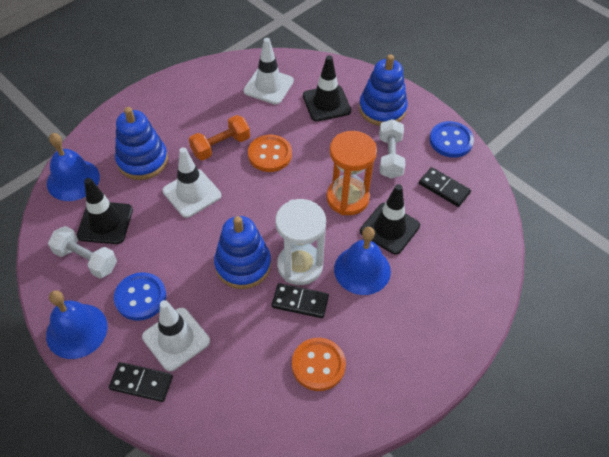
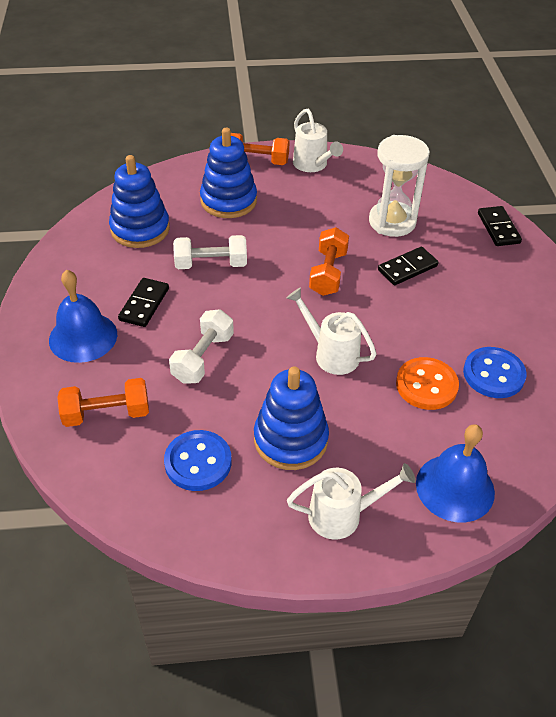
black traffic cone: 3 -> 0
blue bell: 3 -> 2
orange button: 2 -> 1
orange dumbbell: 1 -> 3
orange hourglass: 1 -> 0
white traffic cone: 3 -> 0
white watering can: 0 -> 3

